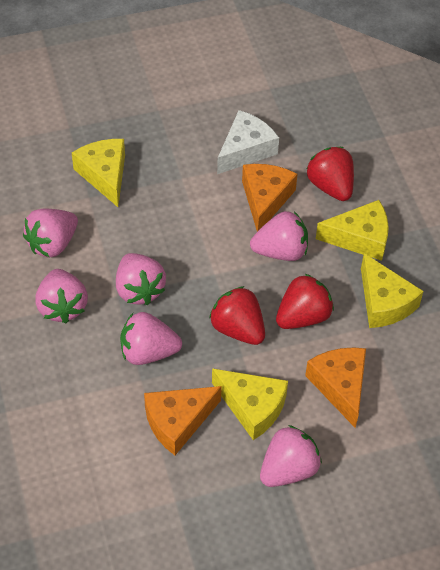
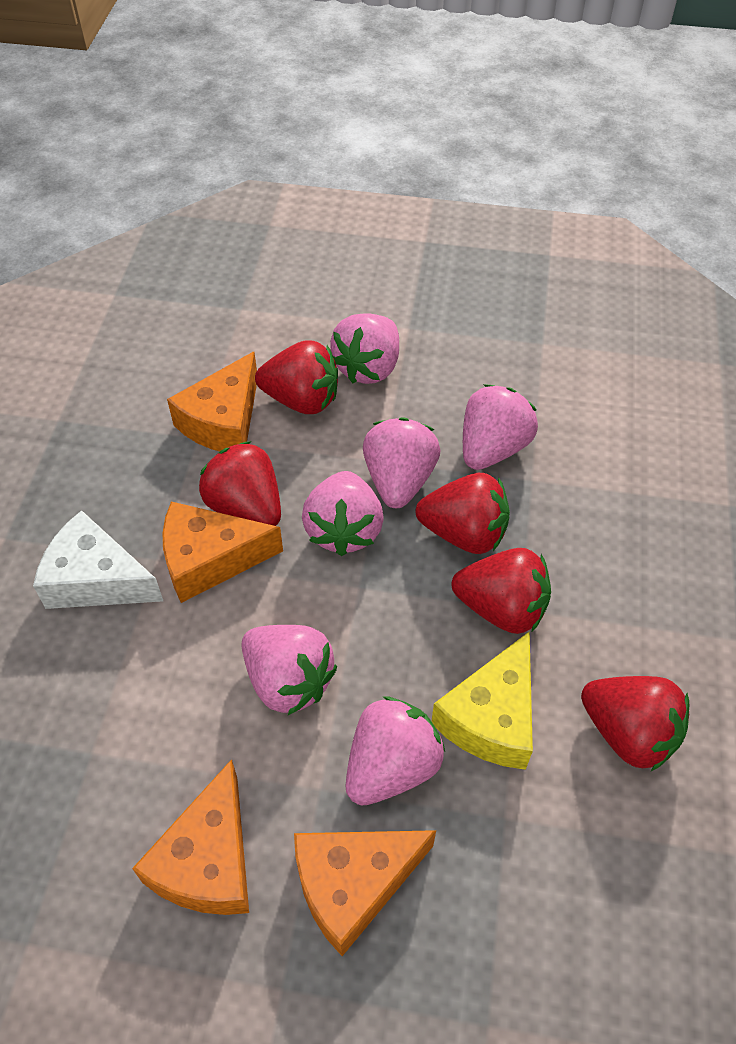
orange cheese: 3 -> 4
red strawberry: 3 -> 5
yellow cheese: 4 -> 1

